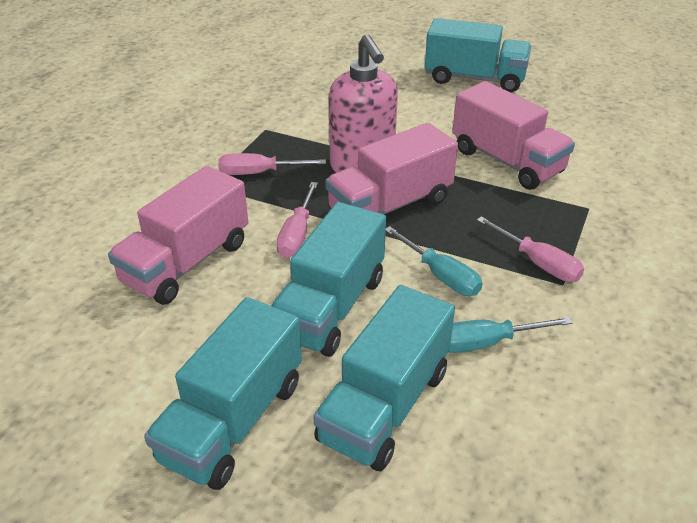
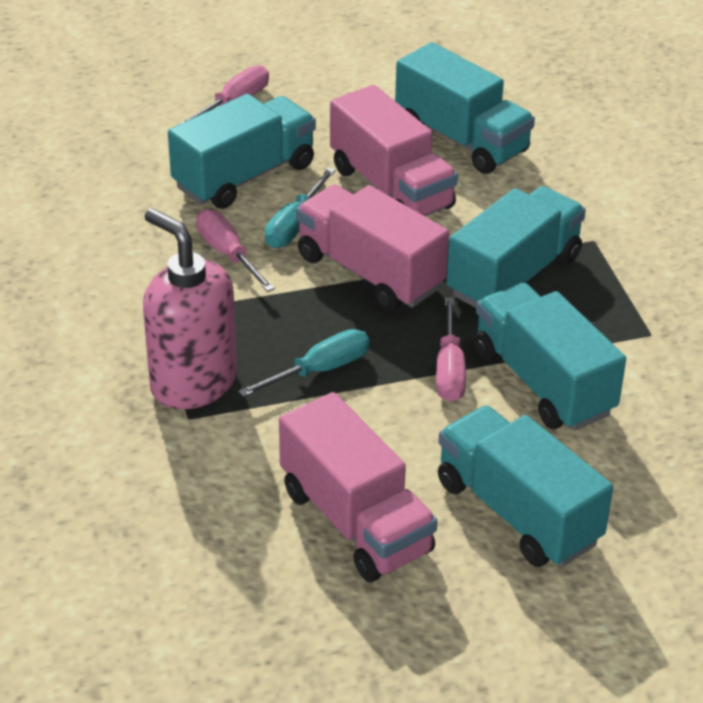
turquoise truck: 4 -> 5

